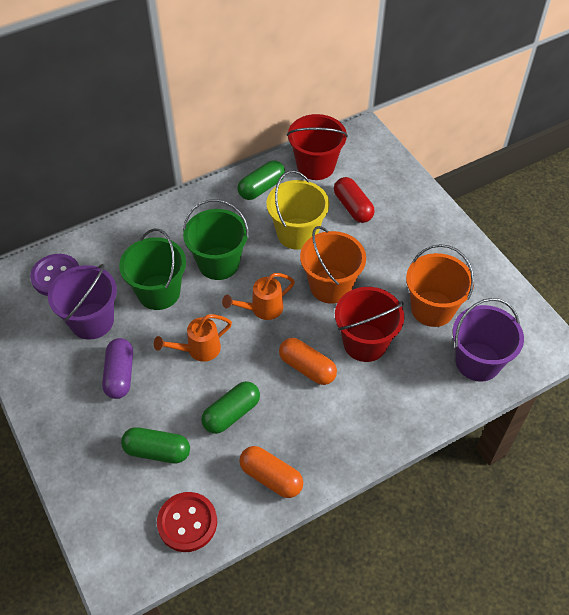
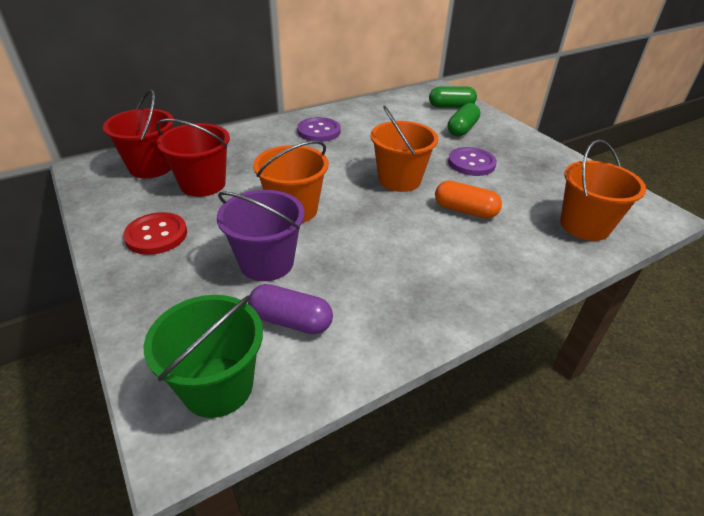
green bucket: 2 -> 1
green capsule: 3 -> 2
orange bucket: 2 -> 3
orange capsule: 2 -> 1
orange watering can: 2 -> 0
purple bucket: 2 -> 1
purple button: 1 -> 2
red capsule: 1 -> 0
yellow bucket: 1 -> 0

